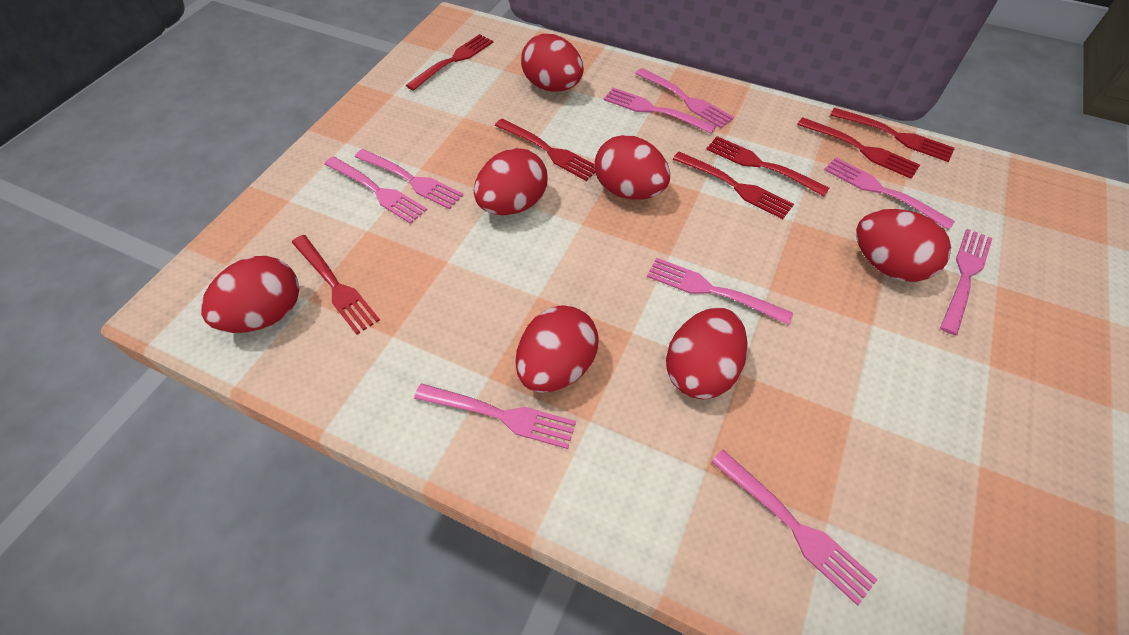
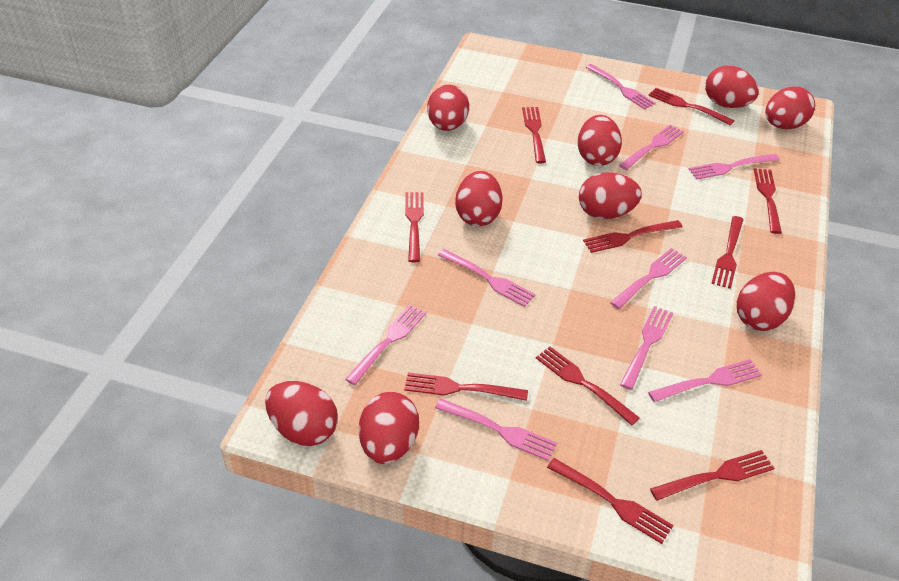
red egg: 7 -> 9
red fork: 7 -> 10

